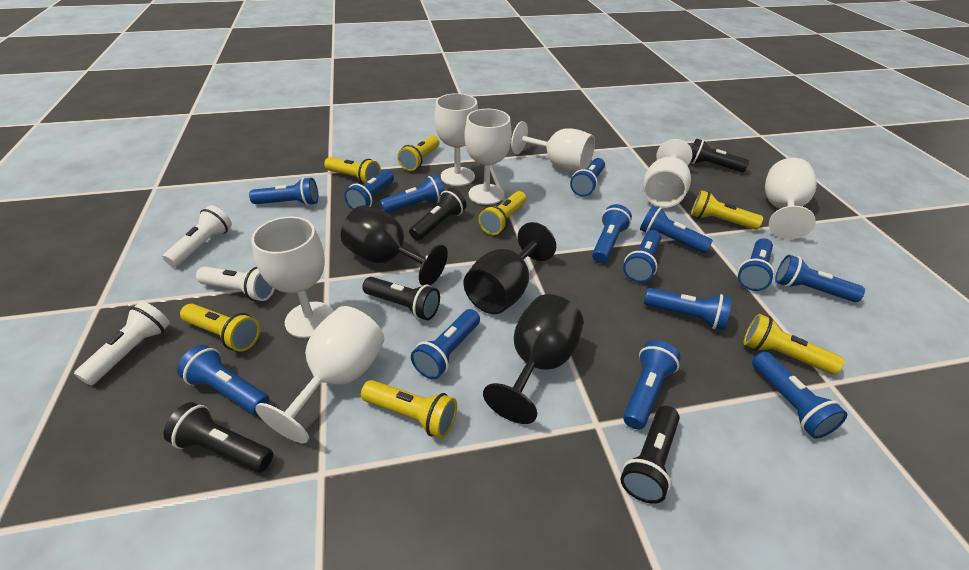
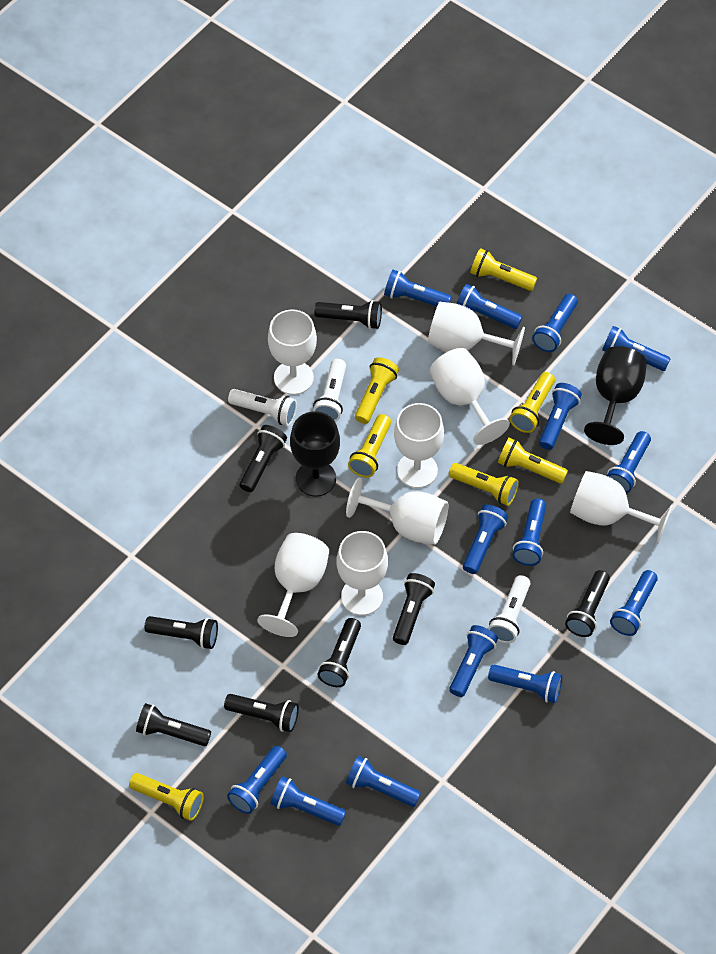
black flashlight: 5 -> 8
black goblet: 3 -> 2
white goblet: 7 -> 8

